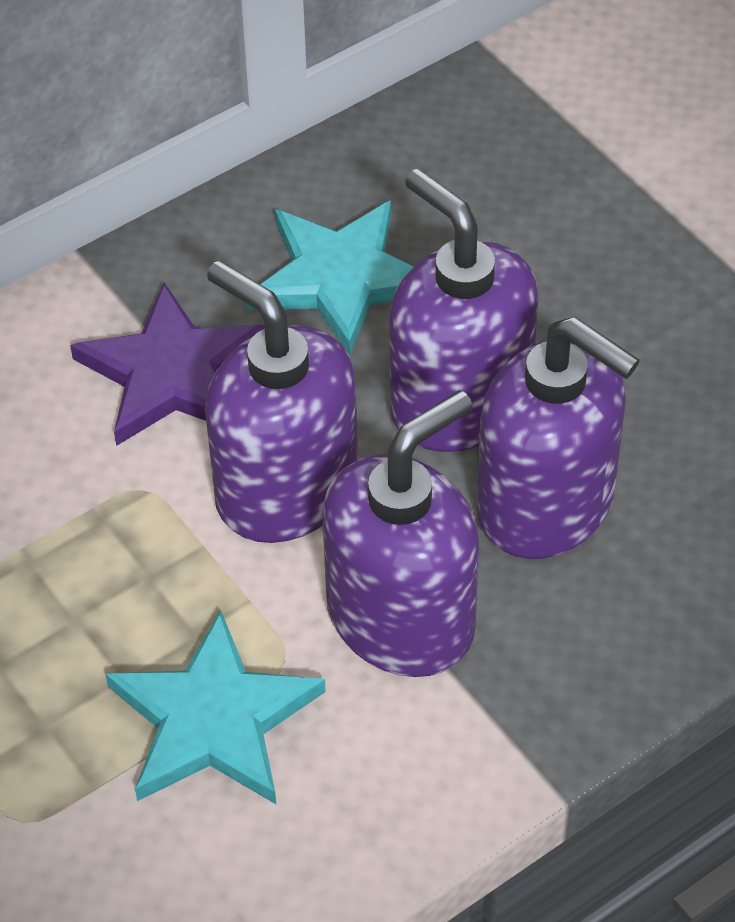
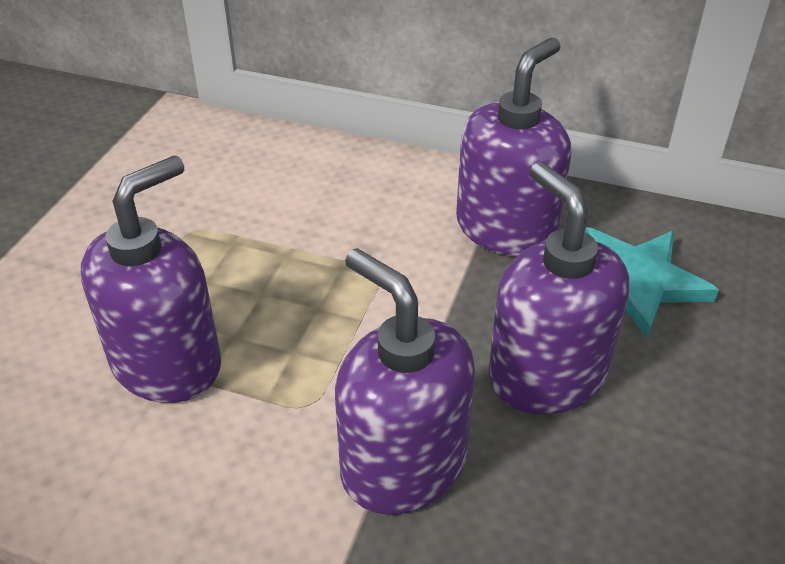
purple star: 1 -> 0
turquoise star: 2 -> 1

